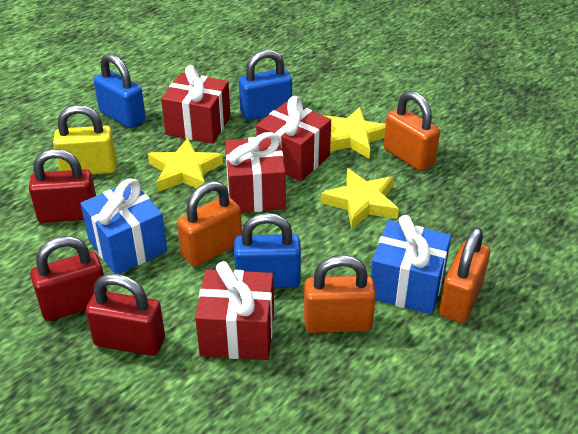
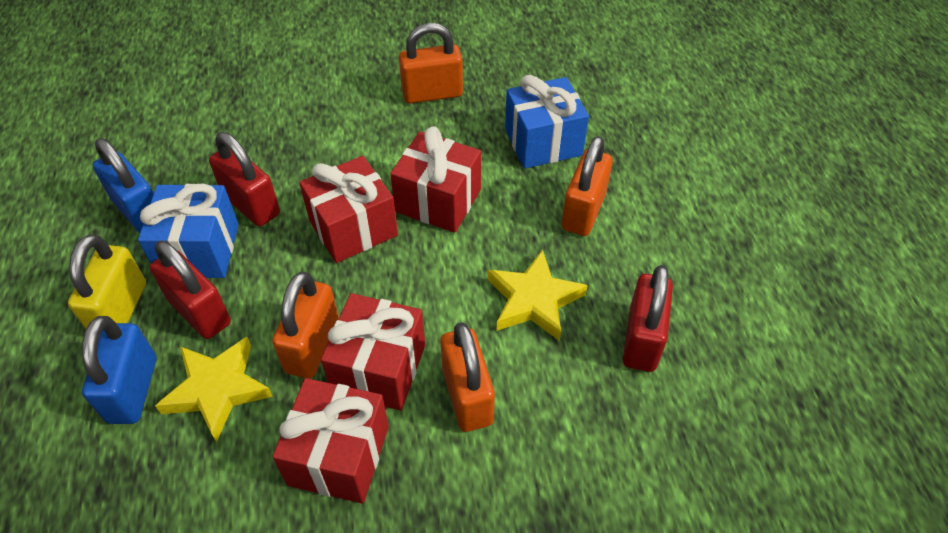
blue padlock: 3 -> 2
yellow star: 3 -> 2

